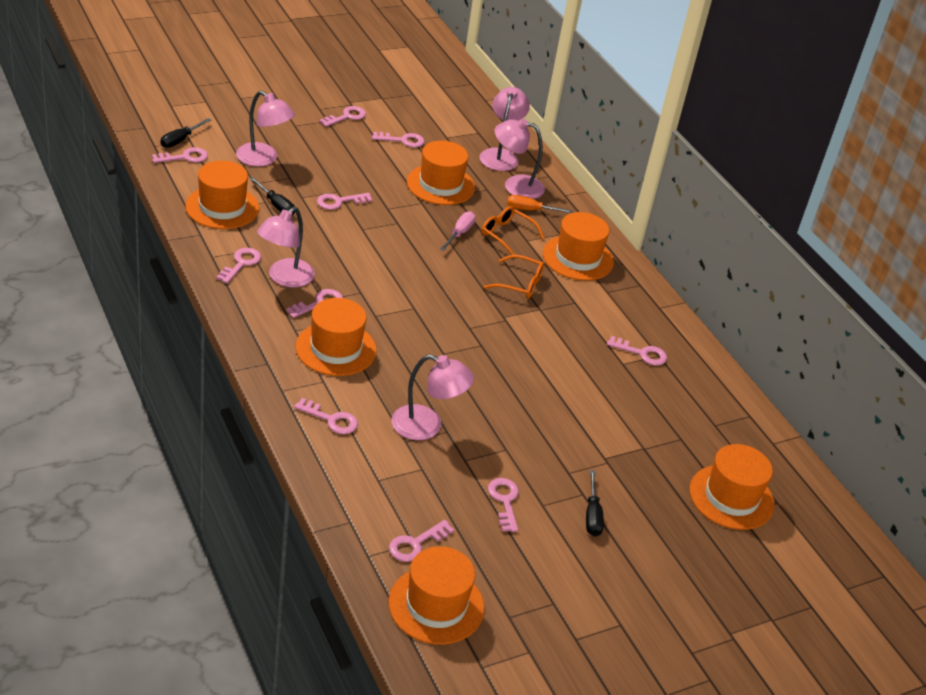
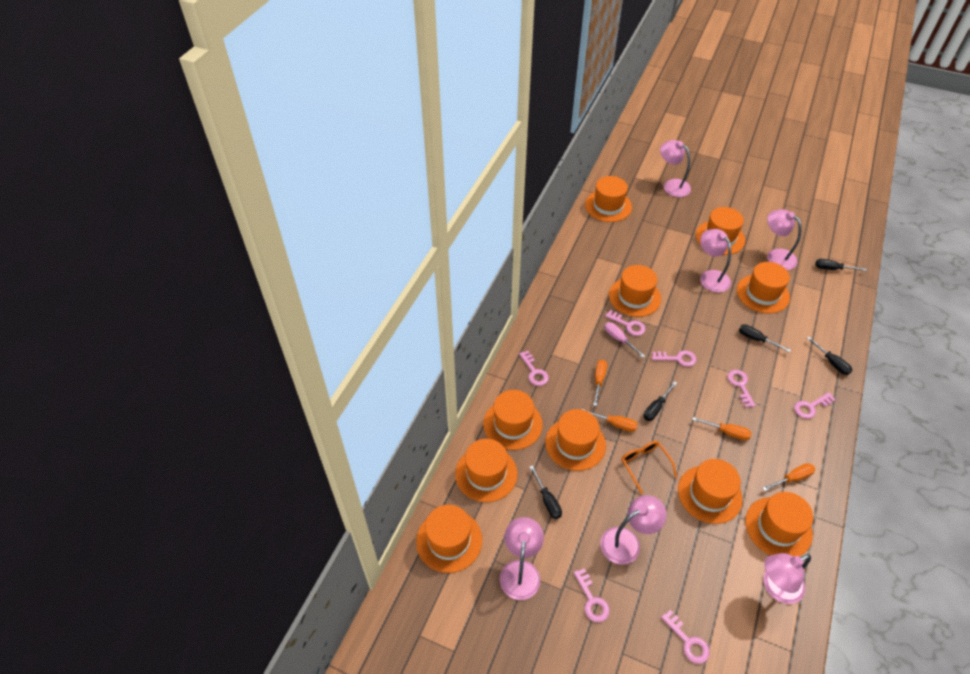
black screwdriver: 3 -> 5
orange glasses: 2 -> 1
orange hat: 6 -> 10
orange screwdriver: 1 -> 4
pink key: 10 -> 7
pink lamp: 5 -> 6

